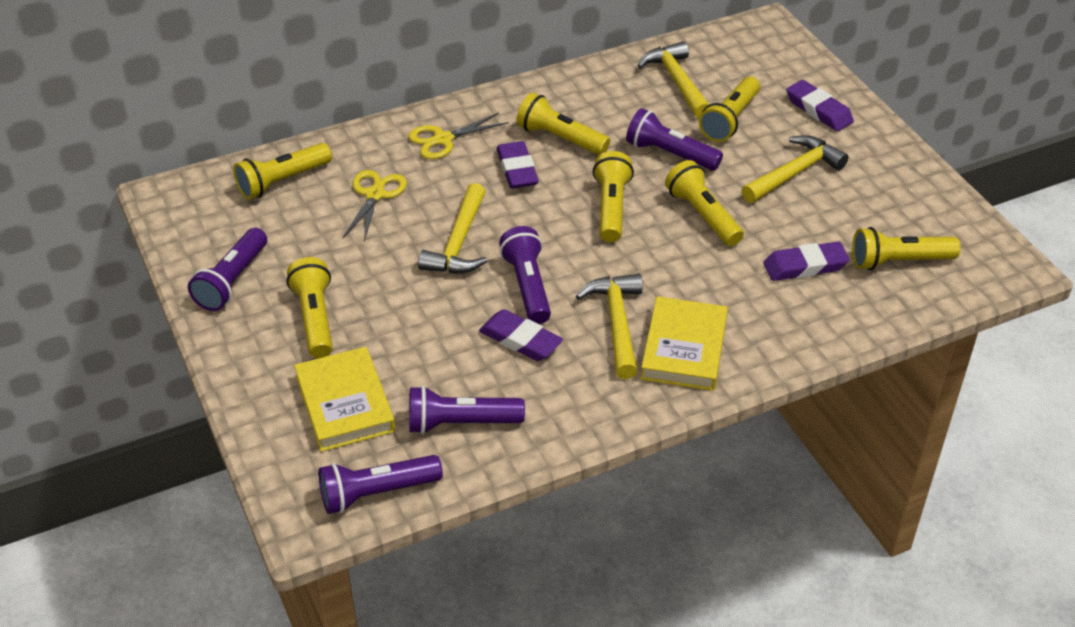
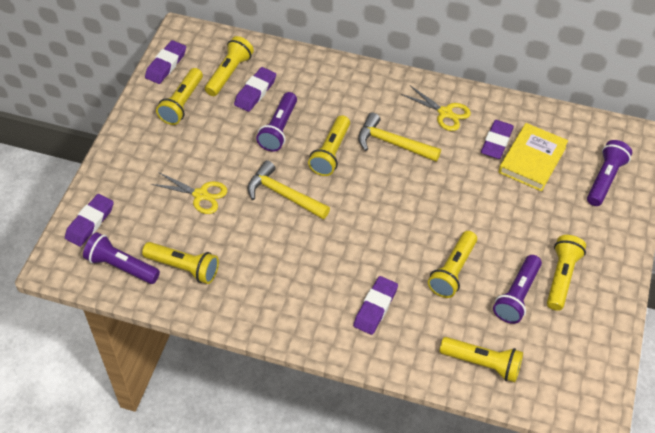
purple eraser: 4 -> 5
purple flashlight: 5 -> 4
yellow book: 2 -> 1
yellow hammer: 4 -> 2

